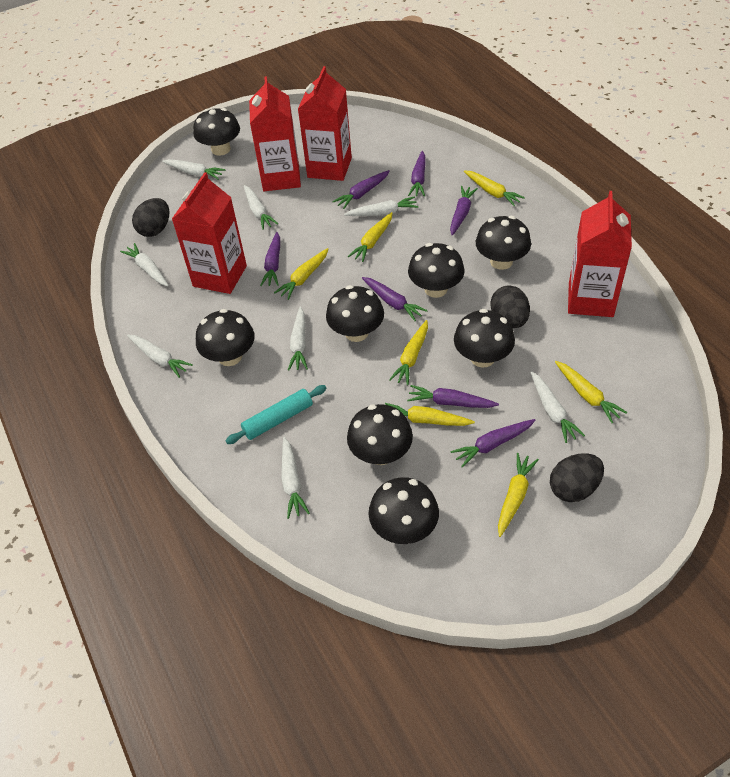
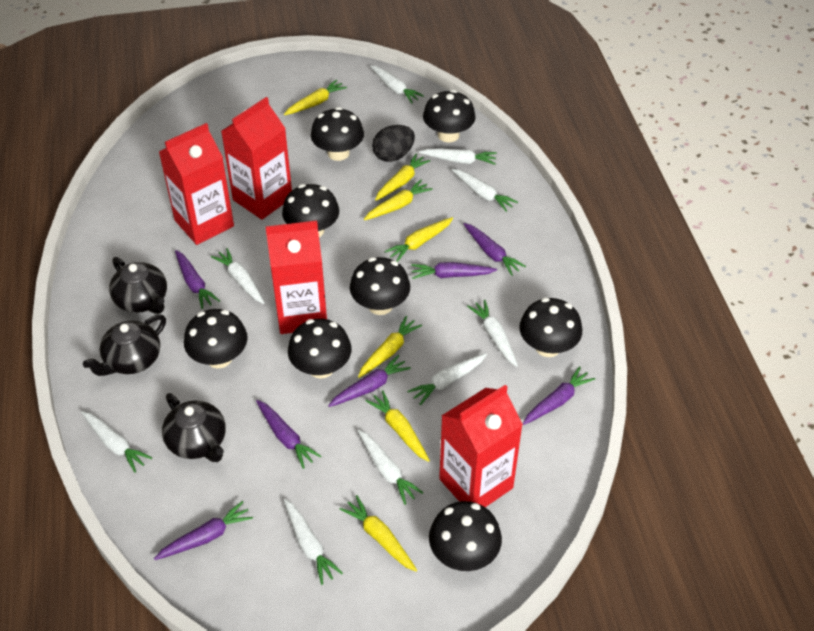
black egg: 3 -> 1
black teapot: 0 -> 3
turquoise rolling pin: 1 -> 0
white carrot: 8 -> 9

